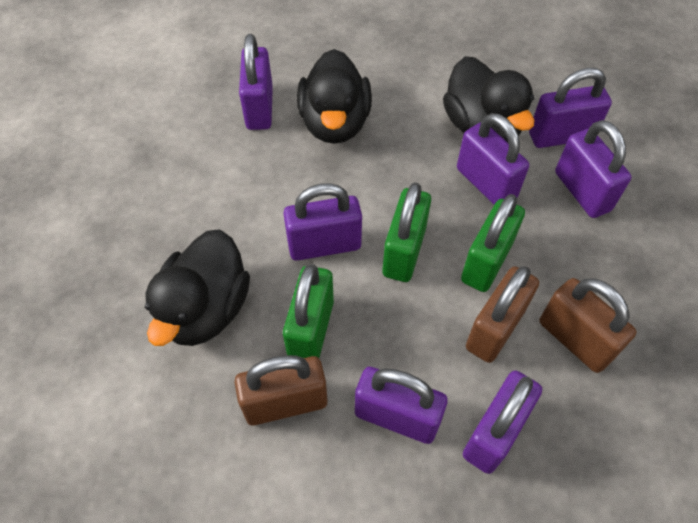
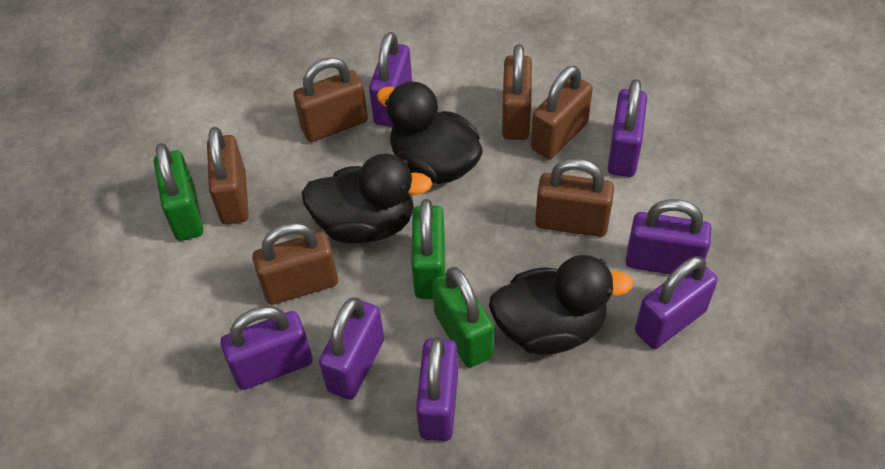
brown padlock: 3 -> 6

